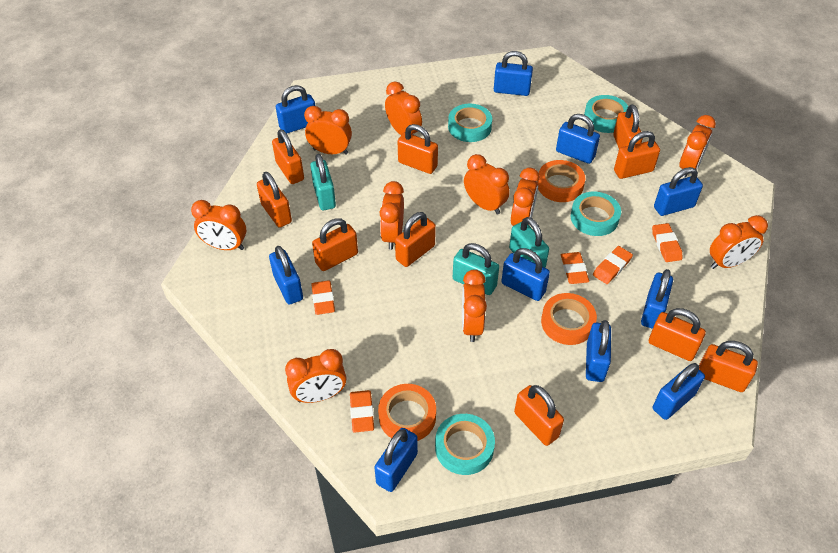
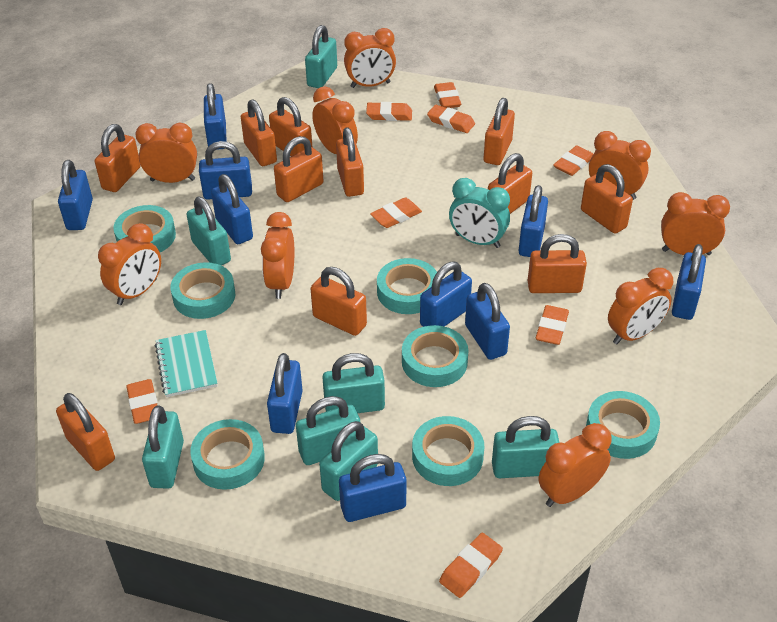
orange clock: 10 -> 9
orange eraser: 5 -> 8
orange padlock: 10 -> 11
orange tape: 3 -> 0
turquoise clock: 0 -> 1
turquoise notebook: 0 -> 1
turquoise padlock: 3 -> 7
turquoise tape: 4 -> 7

